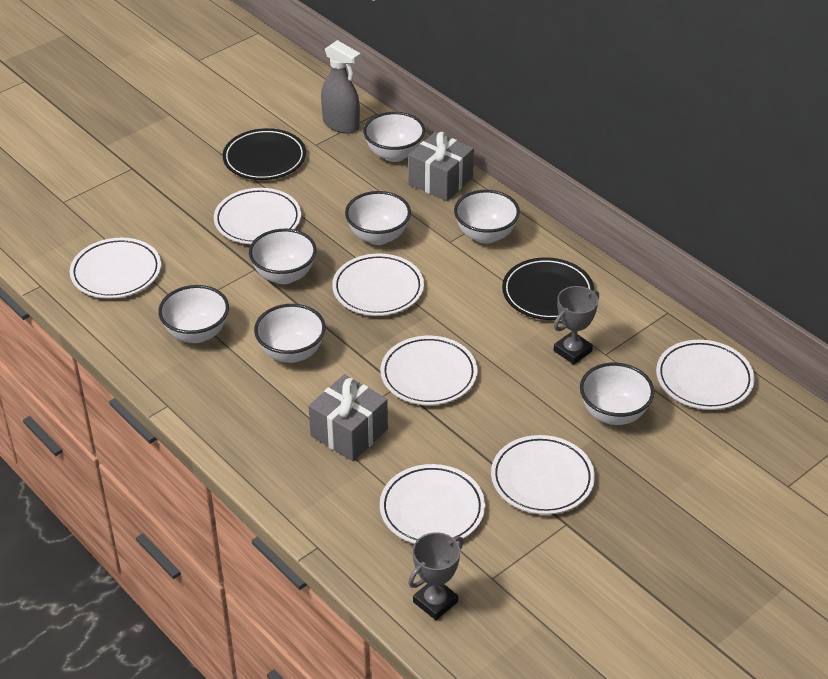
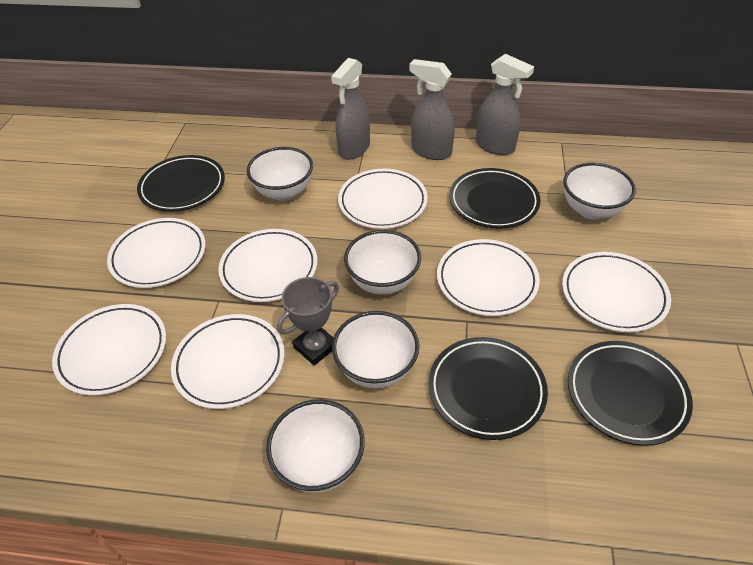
black plate: 2 -> 4
grey gift: 2 -> 0
grey spray bottle: 1 -> 3
grey trophy: 2 -> 1
white bowl: 7 -> 5

